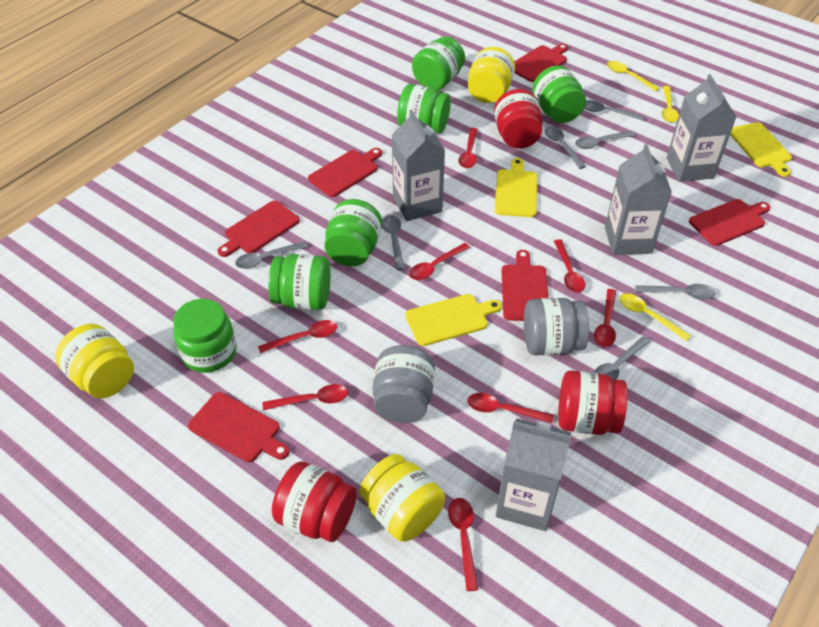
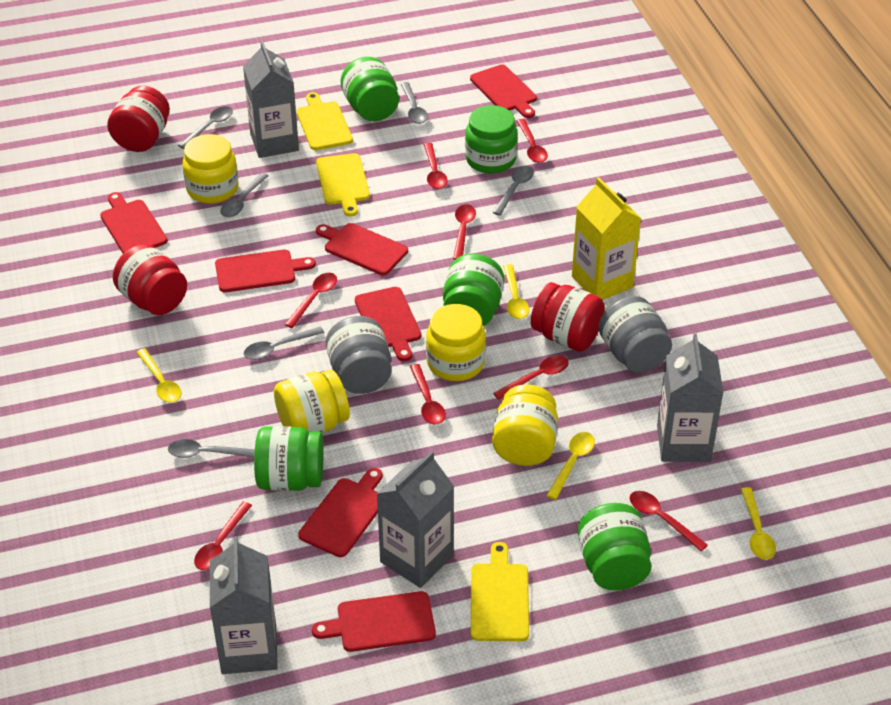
green jar: 6 -> 5
grey spoon: 7 -> 6
red cutting board: 6 -> 7
yellow carton: 0 -> 1
yellow jar: 3 -> 4
yellow spoon: 3 -> 4

